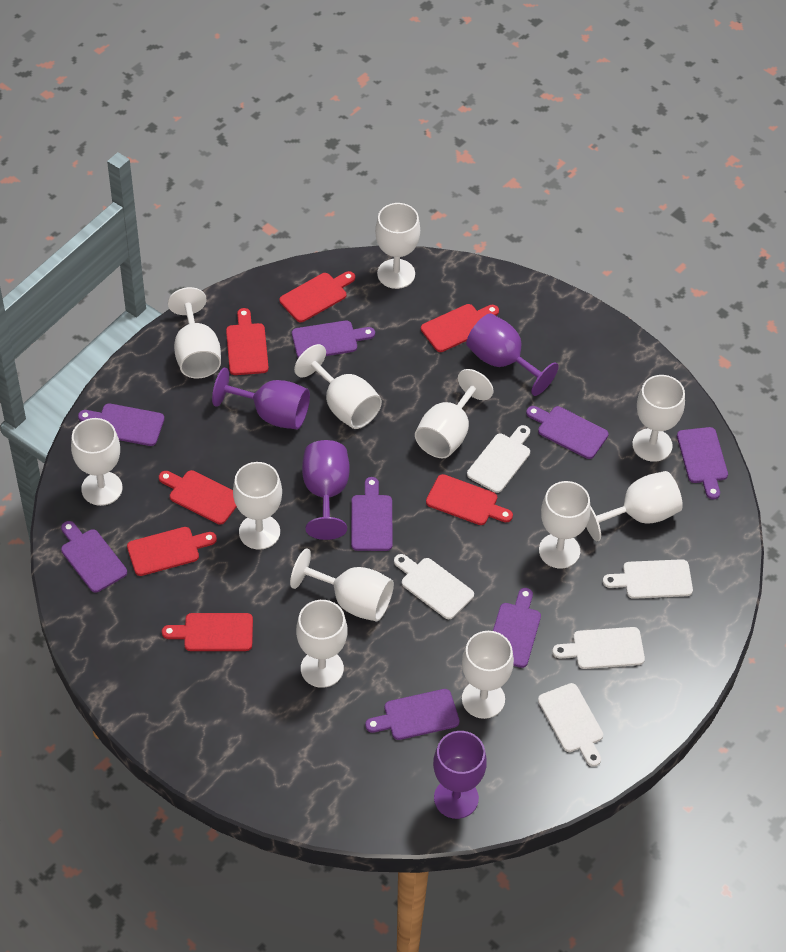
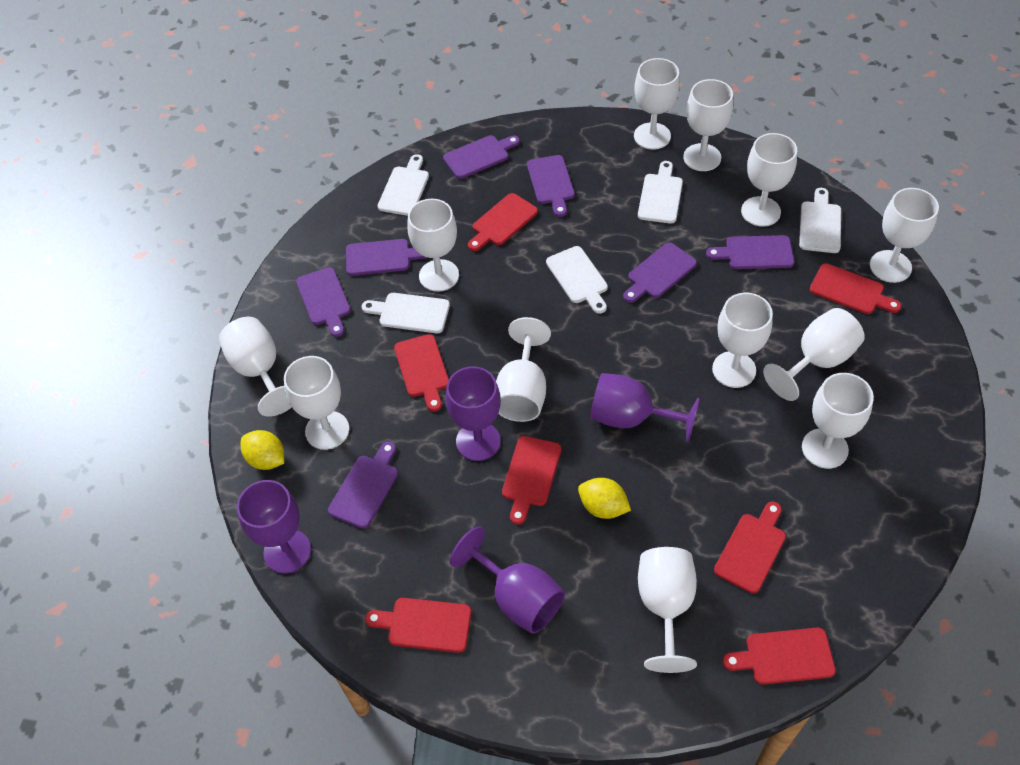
purple cutting board: 8 -> 7
yellow lemon: 0 -> 2

